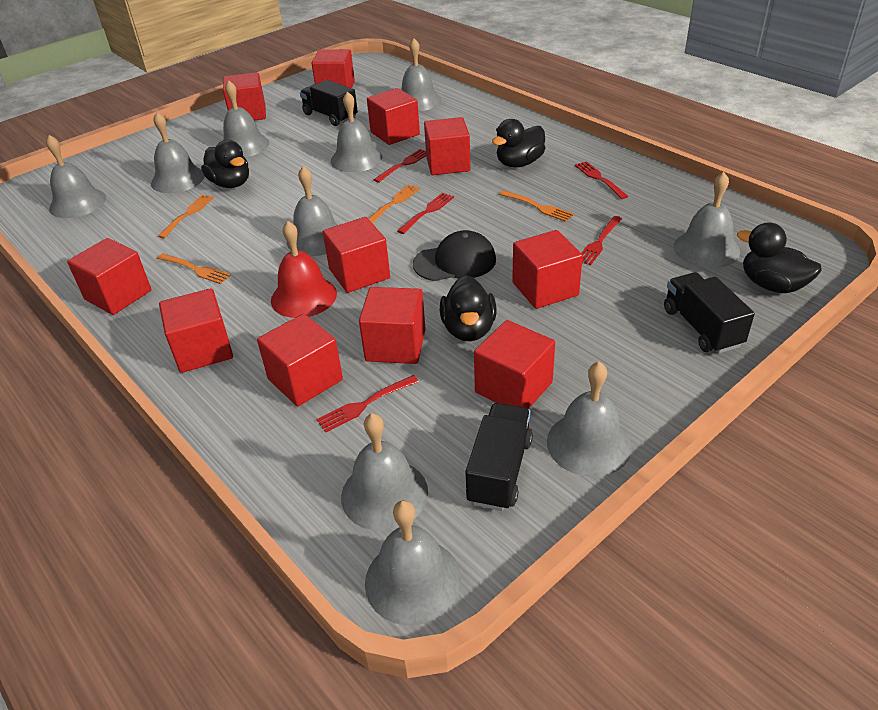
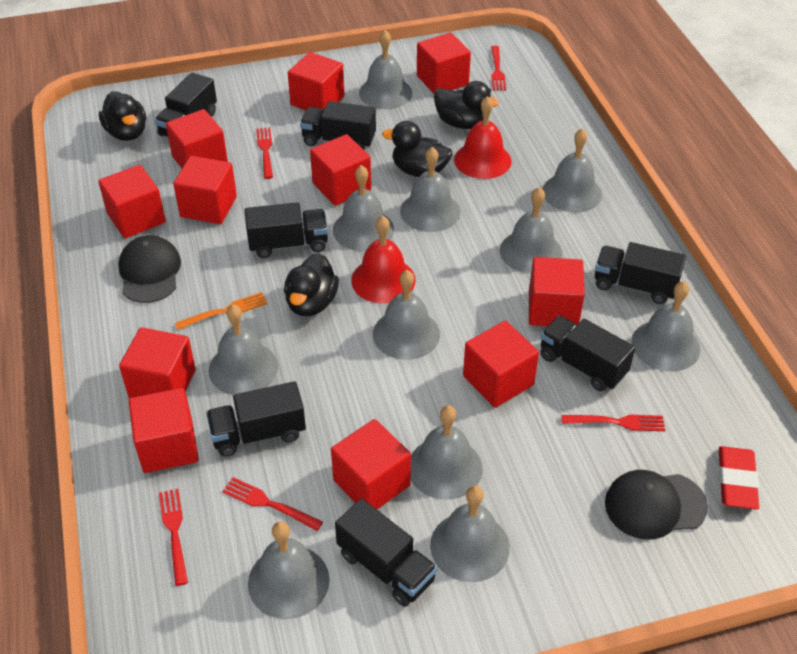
black cap: 1 -> 2
black truck: 3 -> 7
grey bell: 10 -> 11
orange fork: 4 -> 1
red bell: 1 -> 2
red eraser: 0 -> 1

